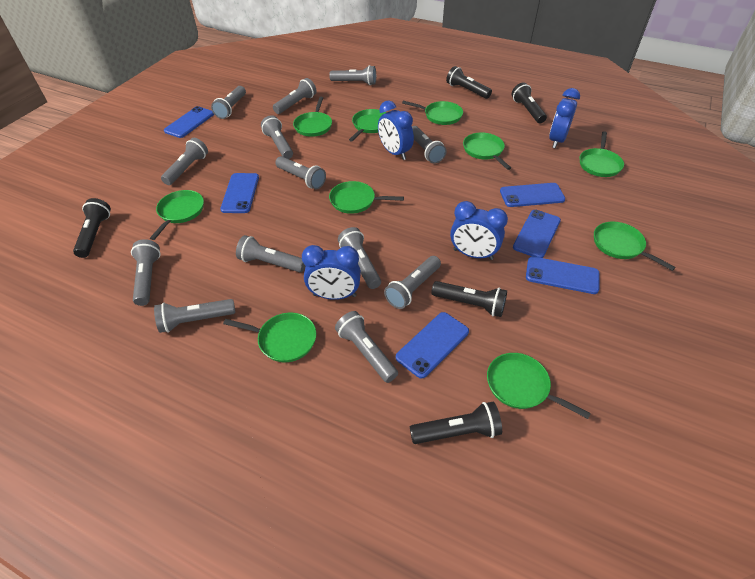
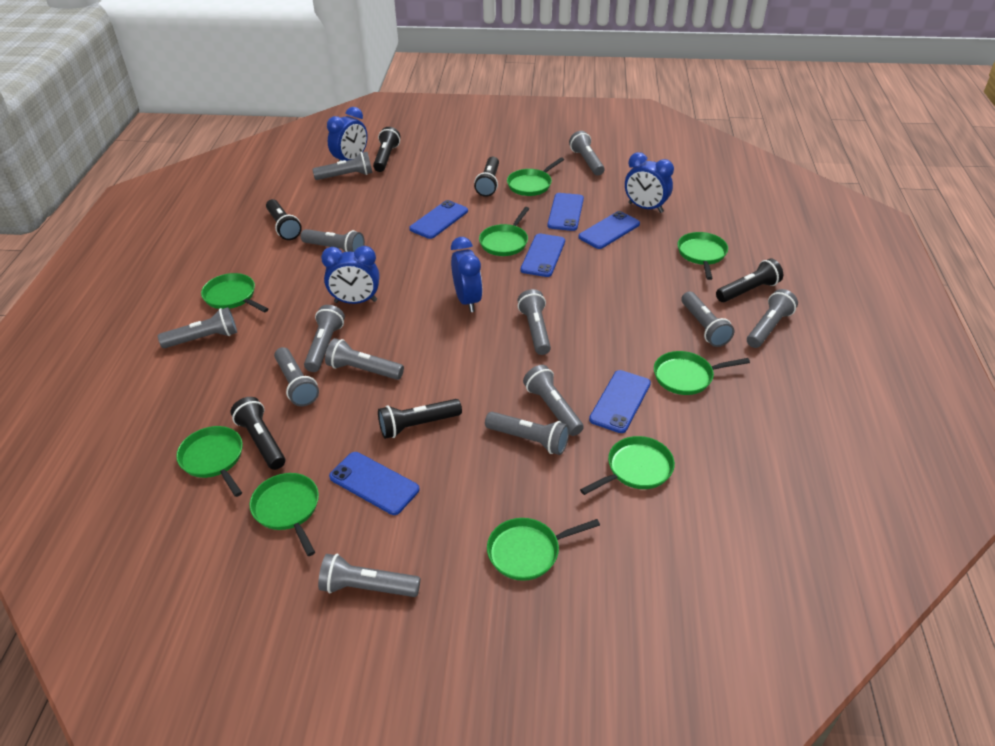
black flashlight: 5 -> 6
green pan: 10 -> 9

